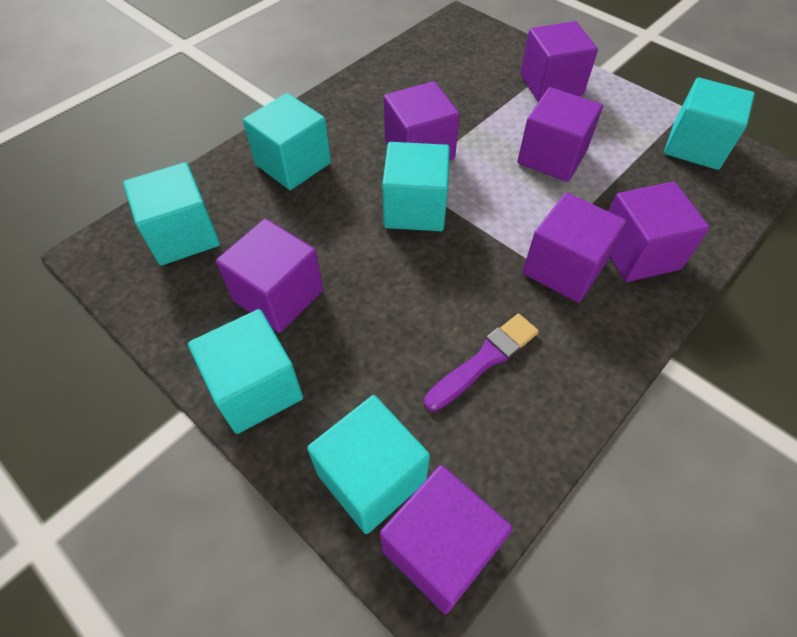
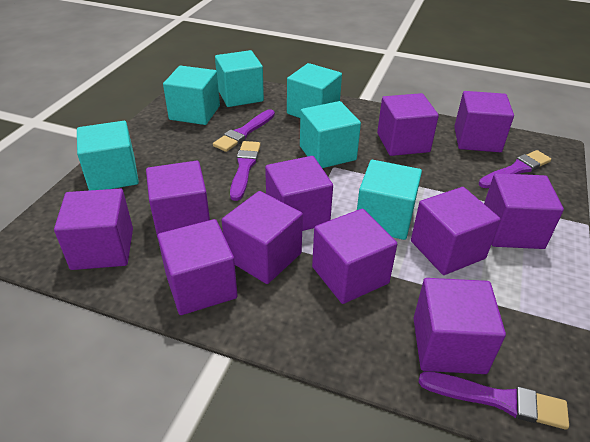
purple brush: 1 -> 4
purple cube: 7 -> 11

